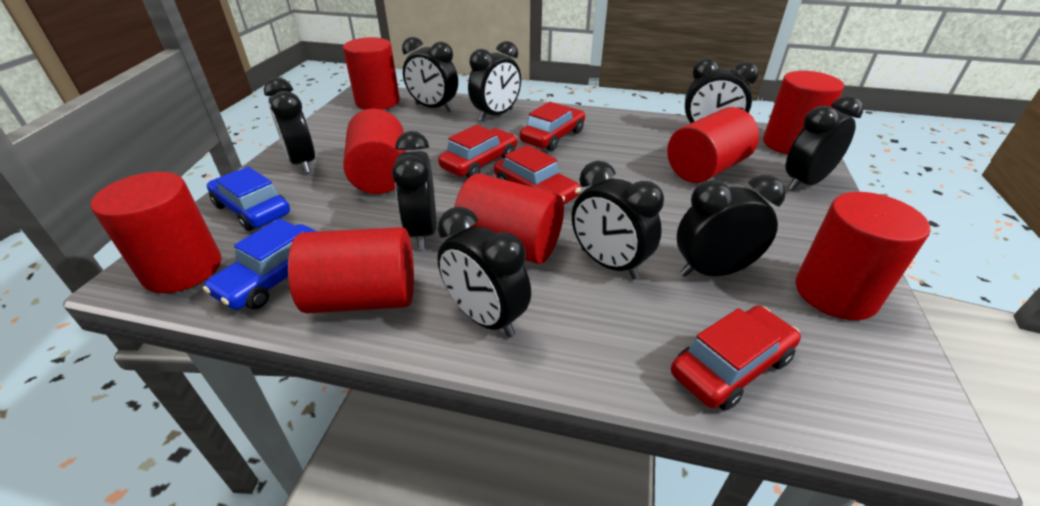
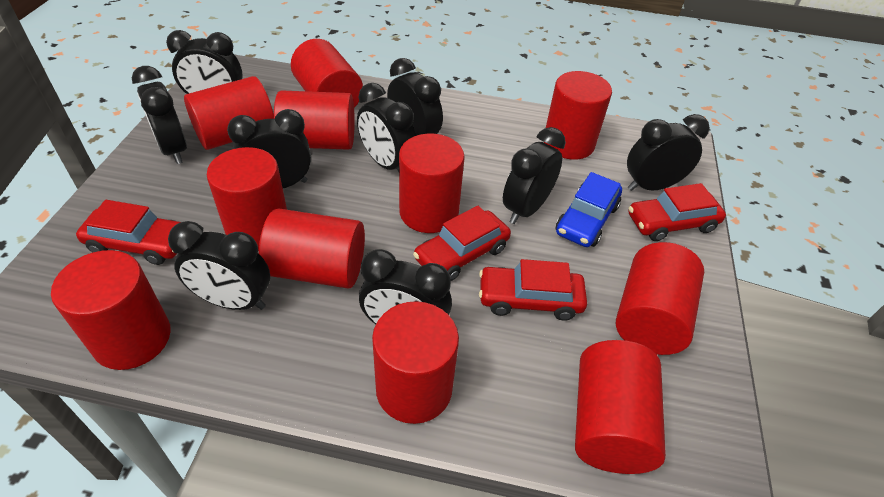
blue car: 2 -> 1
red cylinder: 8 -> 11

